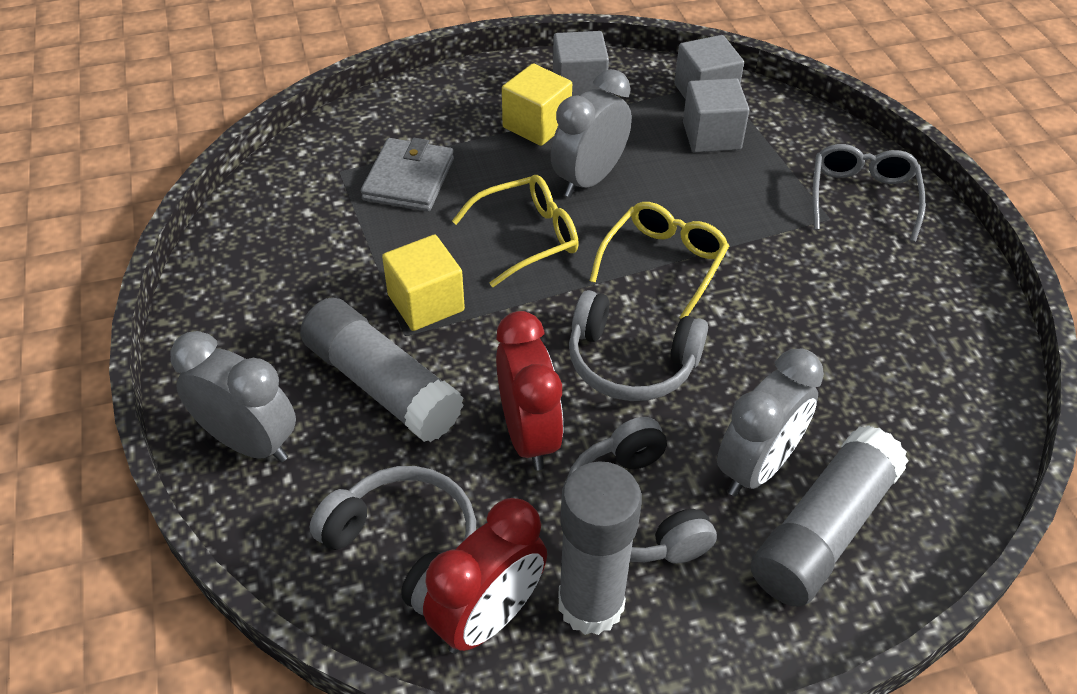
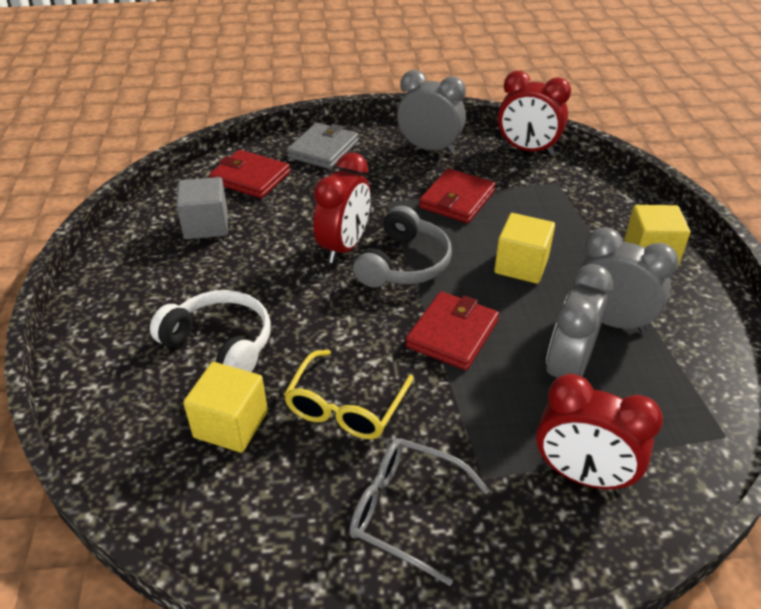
grey cube: 3 -> 1
grey glue stick: 3 -> 0
grey headphones: 3 -> 1
red clock: 2 -> 3
red wallet: 0 -> 3
white headphones: 0 -> 1
yellow cube: 2 -> 3
yellow glasses: 2 -> 1

